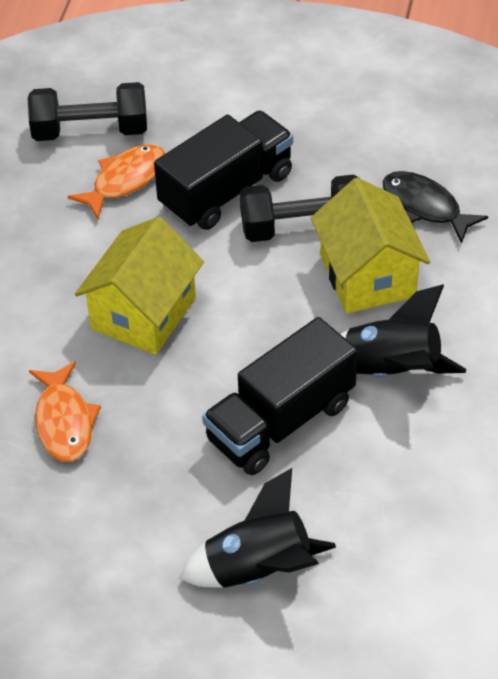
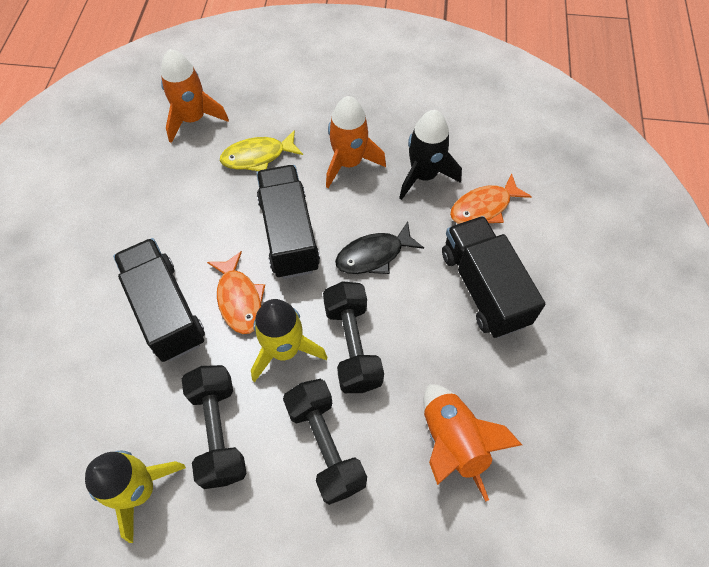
black dumbbell: 2 -> 3
black rocket: 2 -> 1
black truck: 2 -> 3
orange rocket: 0 -> 3
yellow fish: 0 -> 1
yellow house: 2 -> 0
yellow rocket: 0 -> 2

